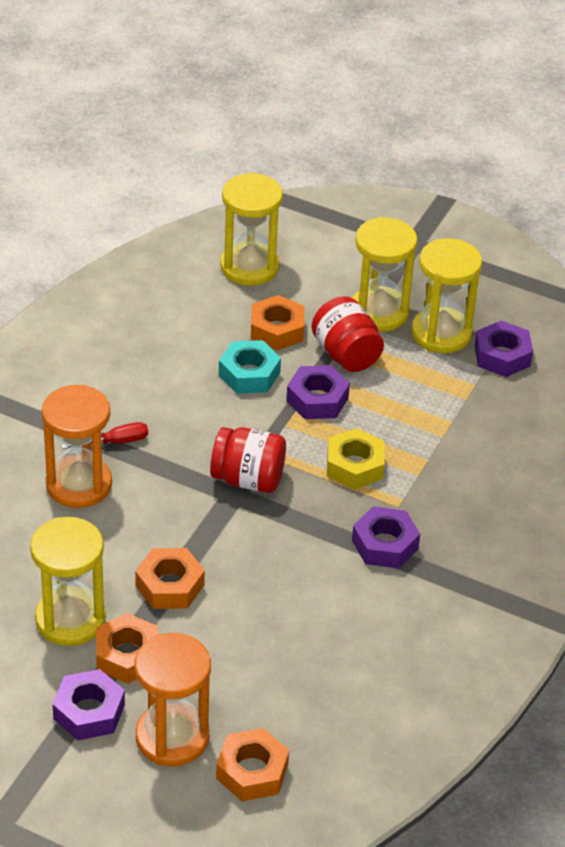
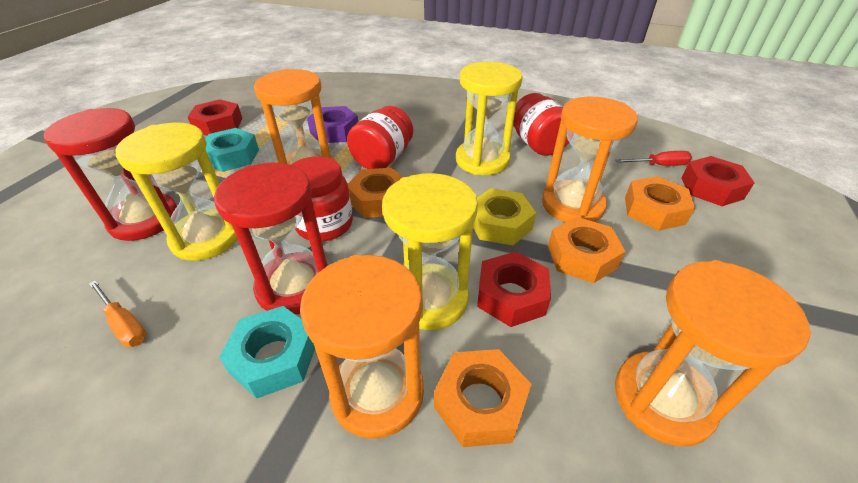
orange hourglass: 2 -> 4
orange screwdriver: 0 -> 1
purple nut: 4 -> 1
red hourglass: 0 -> 2
red jar: 2 -> 3
red nut: 0 -> 3
turquoise nut: 1 -> 2
yellow hourglass: 4 -> 3

